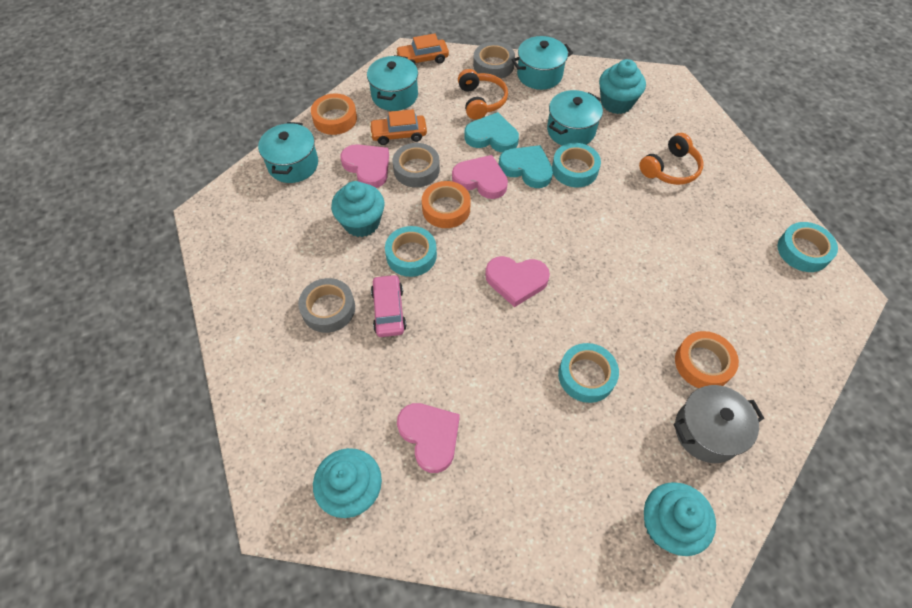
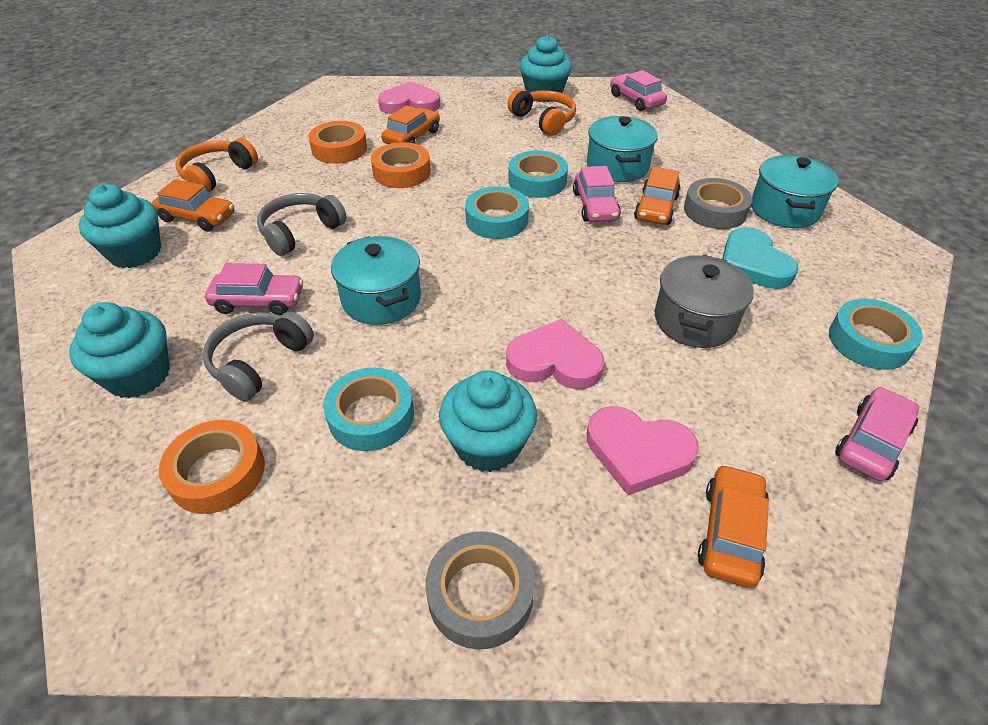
grey headphones: 0 -> 2
grey tape: 3 -> 2
orange car: 2 -> 4
pink car: 1 -> 4
pink heart: 4 -> 3
turquoise heart: 2 -> 1
turquoise pot: 4 -> 3

